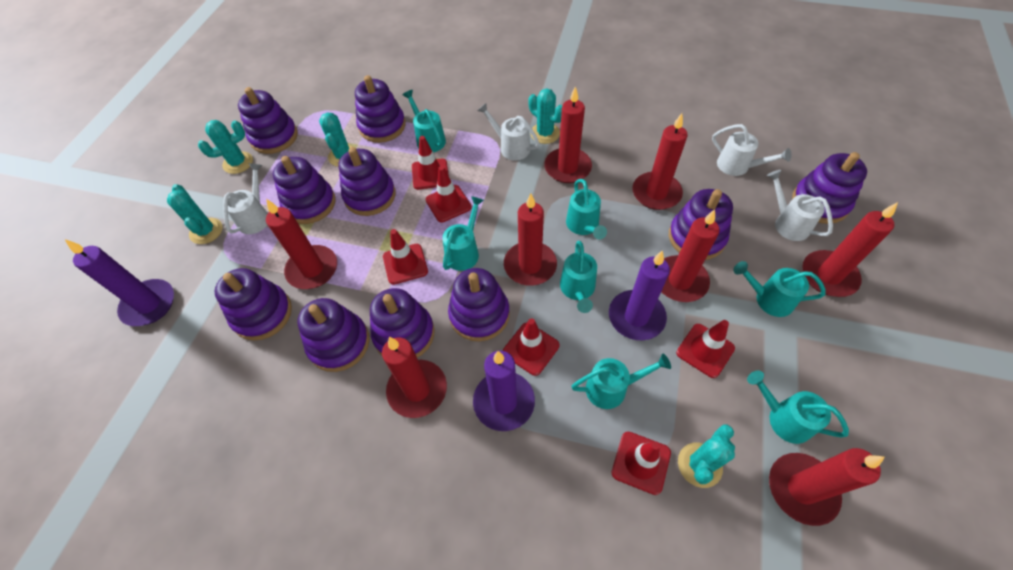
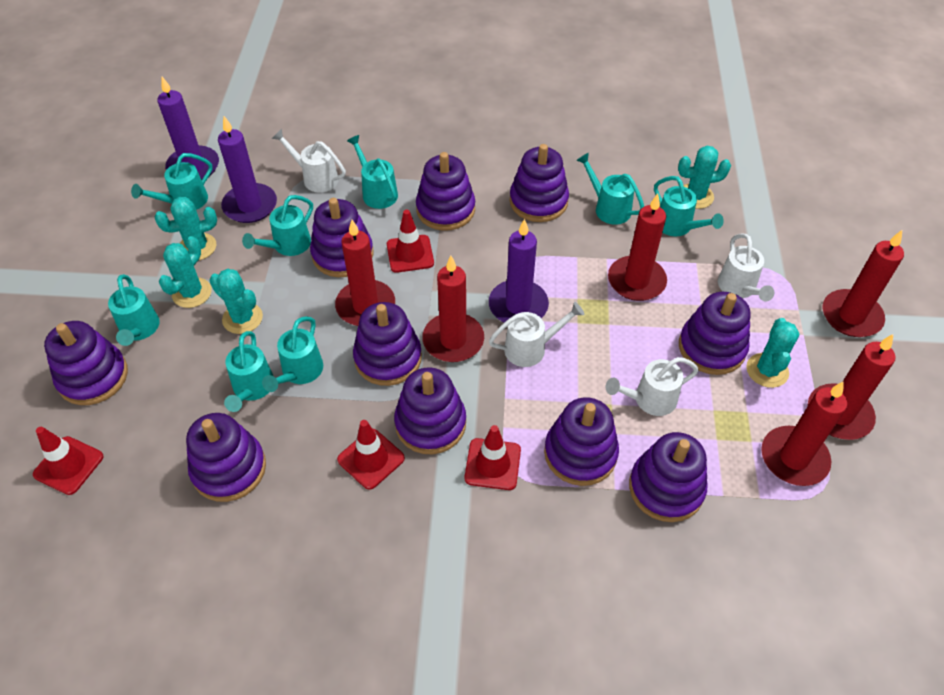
red candle: 8 -> 6
red traffic cone: 6 -> 4
turquoise watering can: 7 -> 8

